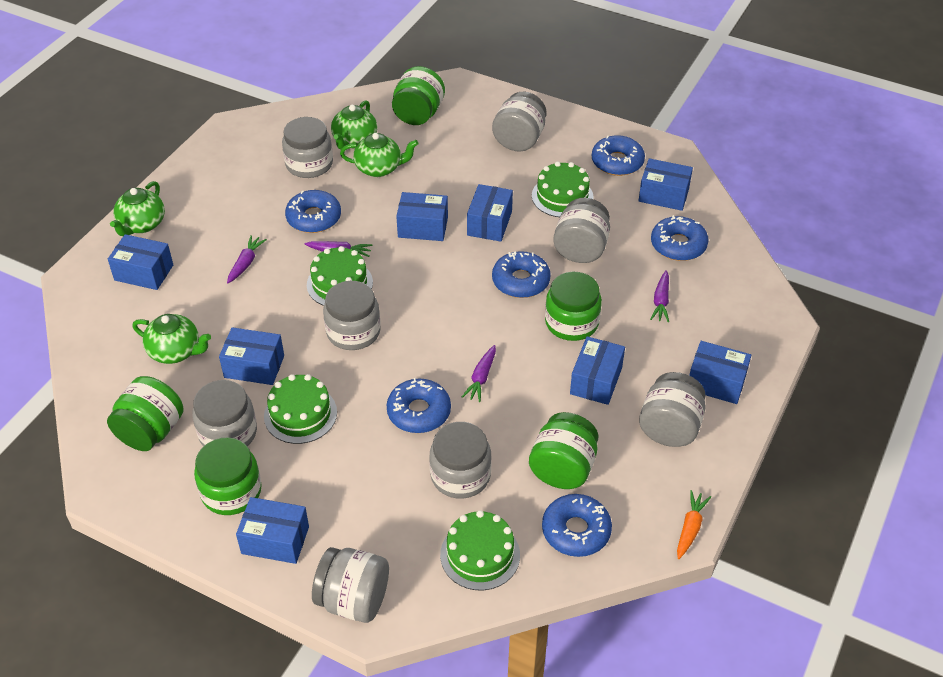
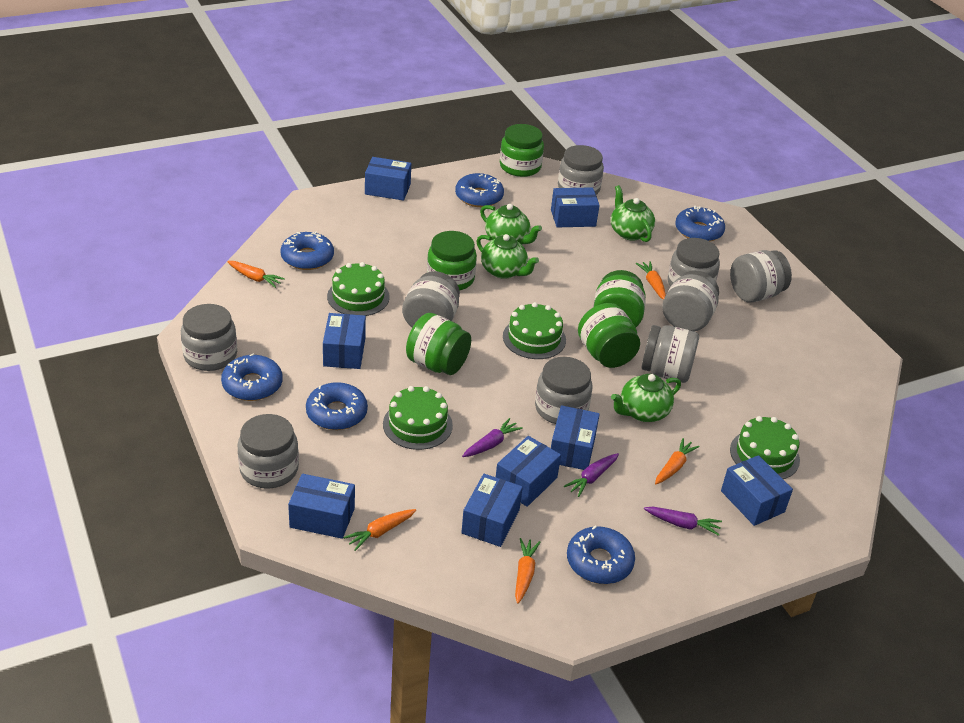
grey jar: 8 -> 9
orange carrot: 1 -> 5
purple carrot: 4 -> 3

